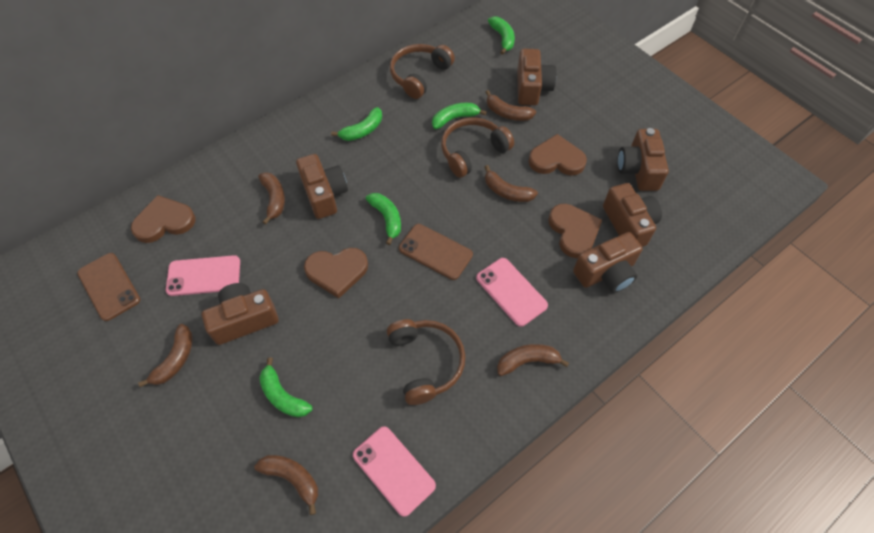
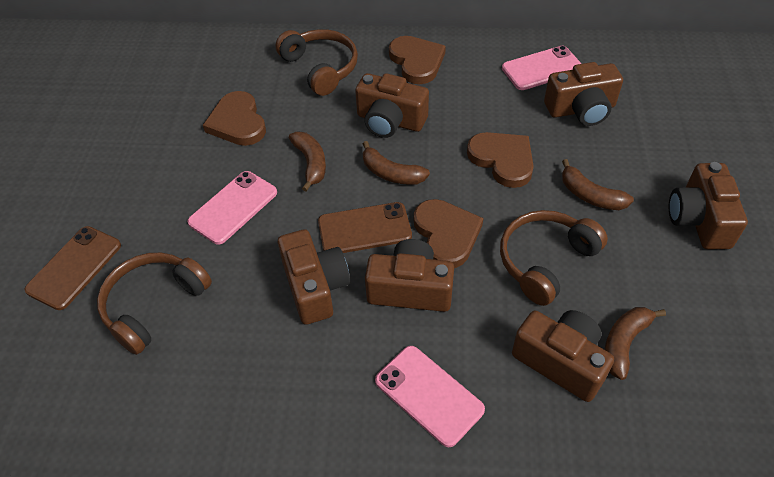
brown banana: 6 -> 4
green banana: 5 -> 0

